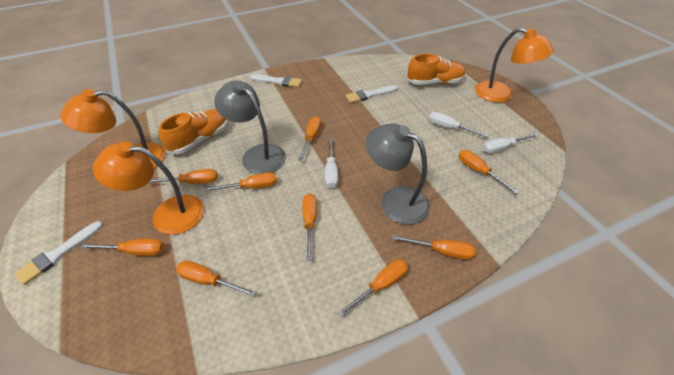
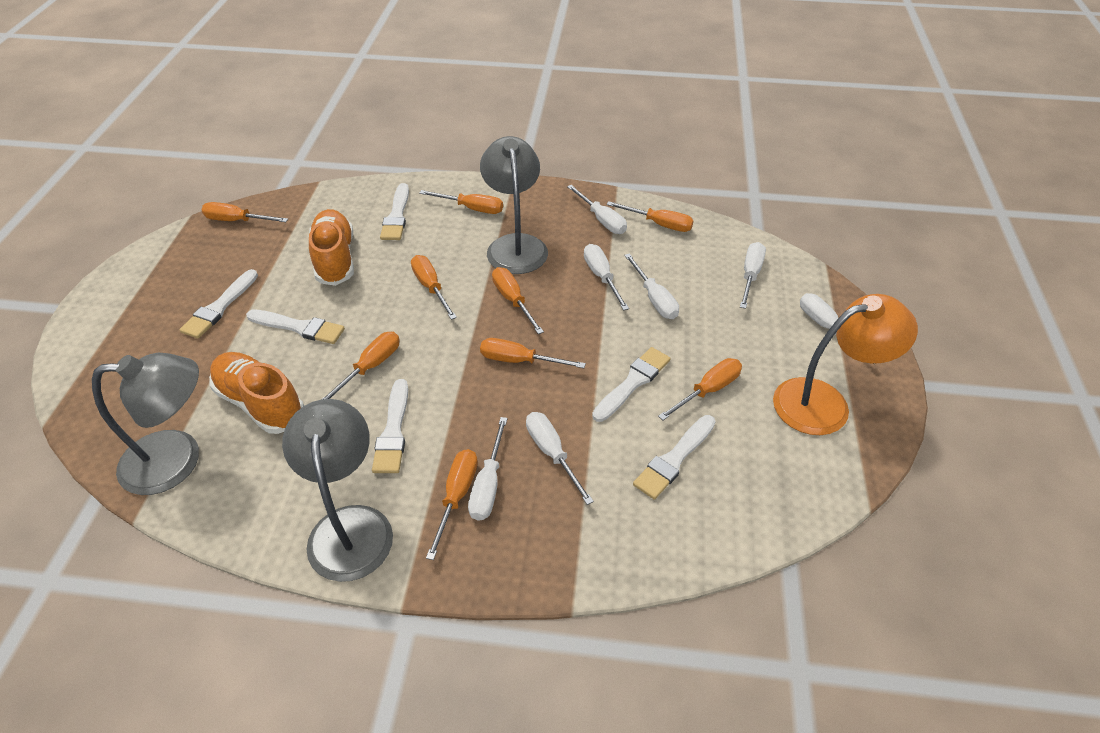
grey lamp: 2 -> 3
orange lamp: 3 -> 1
white brush: 3 -> 6
white screwdriver: 3 -> 7

